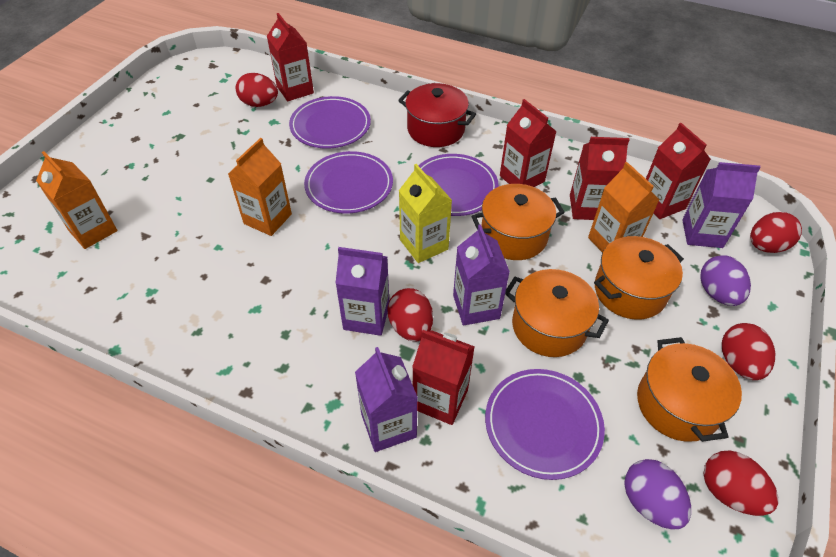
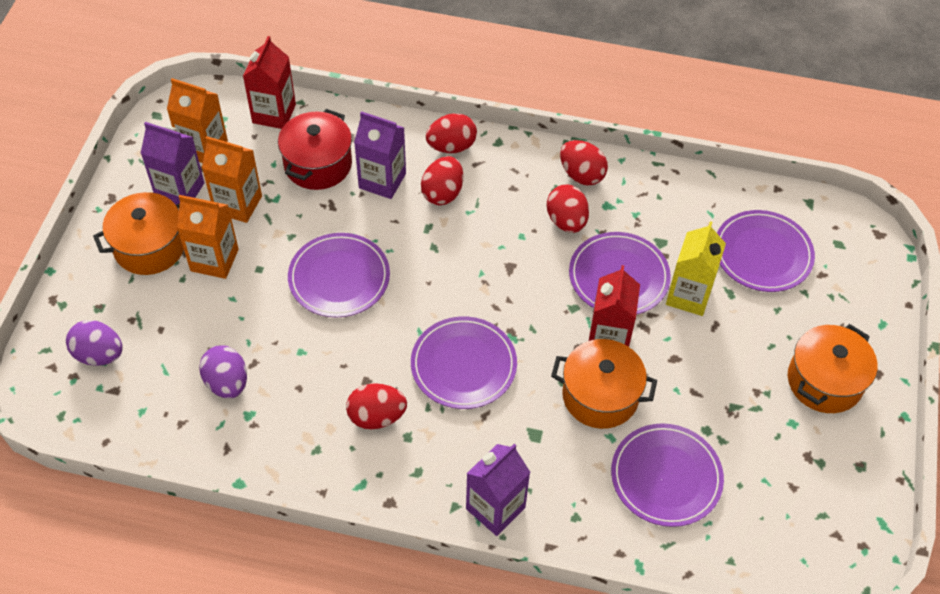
orange pot: 4 -> 3
purple carton: 4 -> 3
purple plate: 4 -> 5
red carton: 5 -> 2

